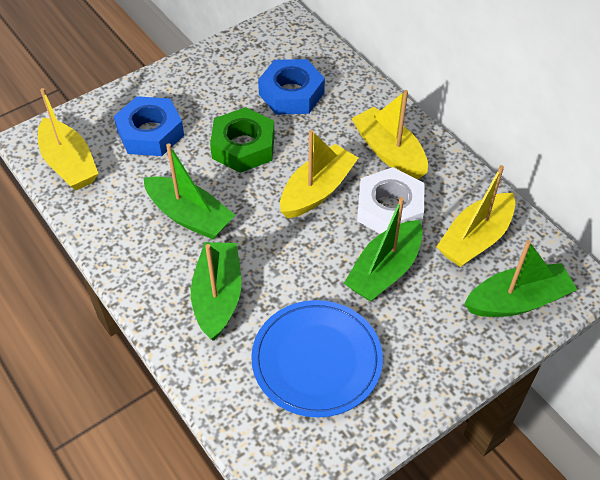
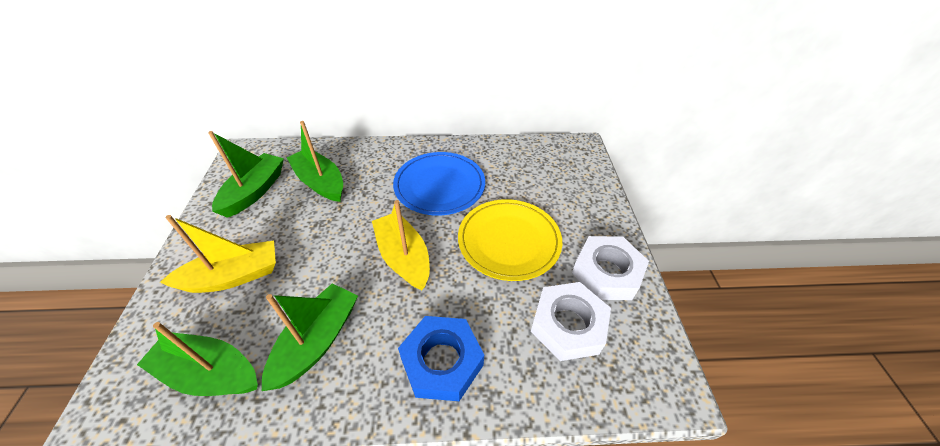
blue nut: 2 -> 1
green nut: 1 -> 0
white nut: 1 -> 2
yellow boat: 4 -> 2
yellow plate: 0 -> 1

